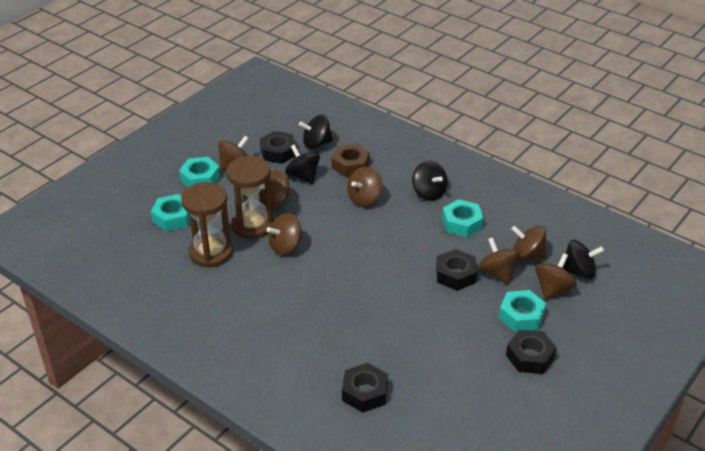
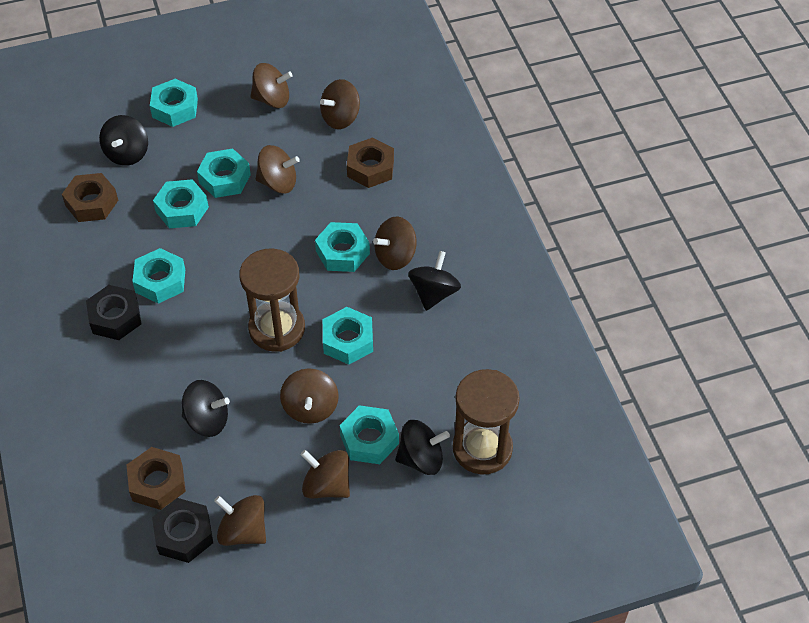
black nut: 4 -> 2
brown nut: 1 -> 3
turquoise nut: 4 -> 7

